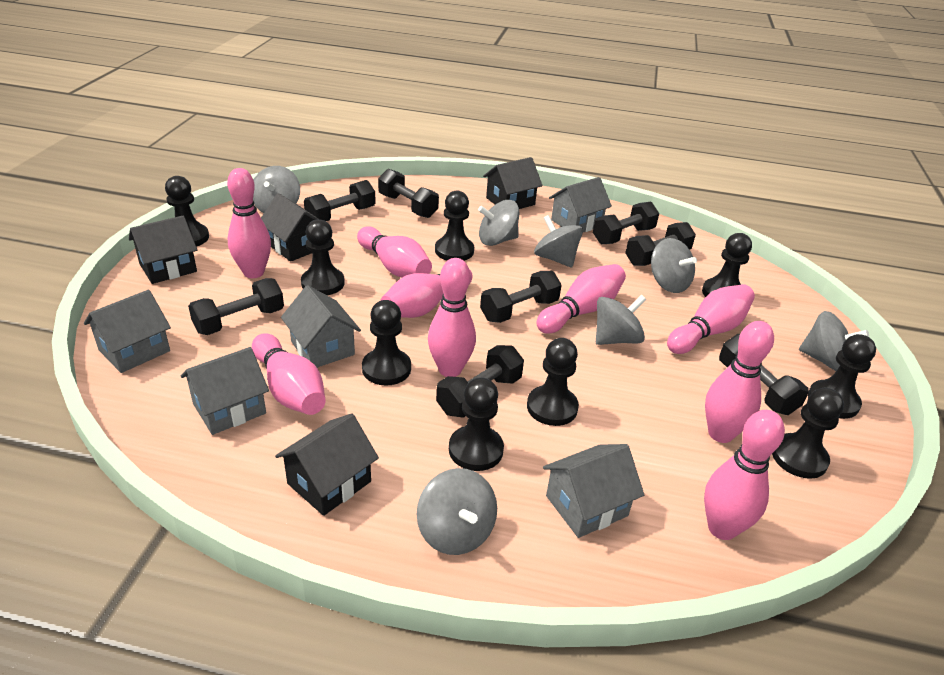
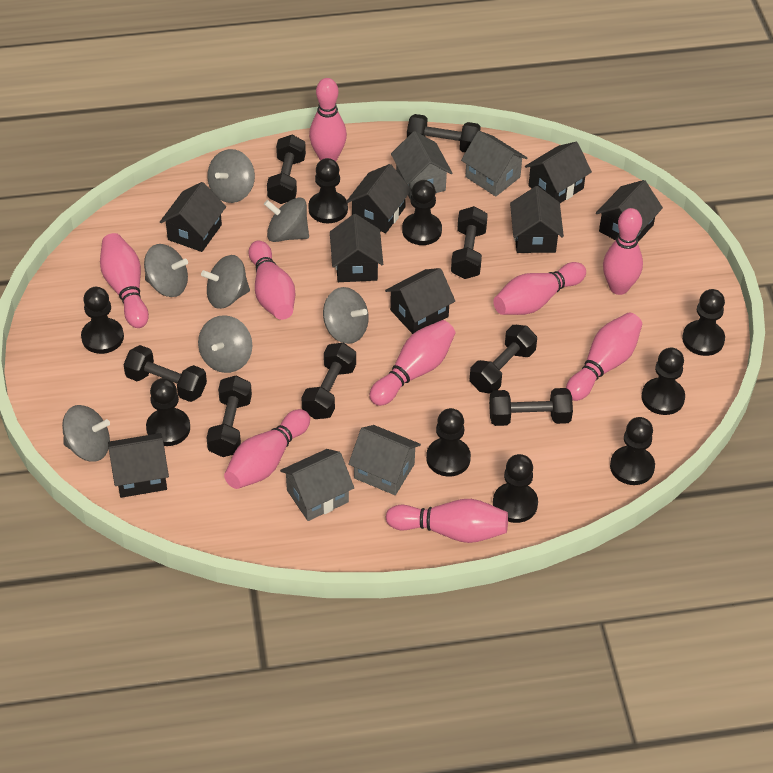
black house: 4 -> 8
grey house: 5 -> 4

